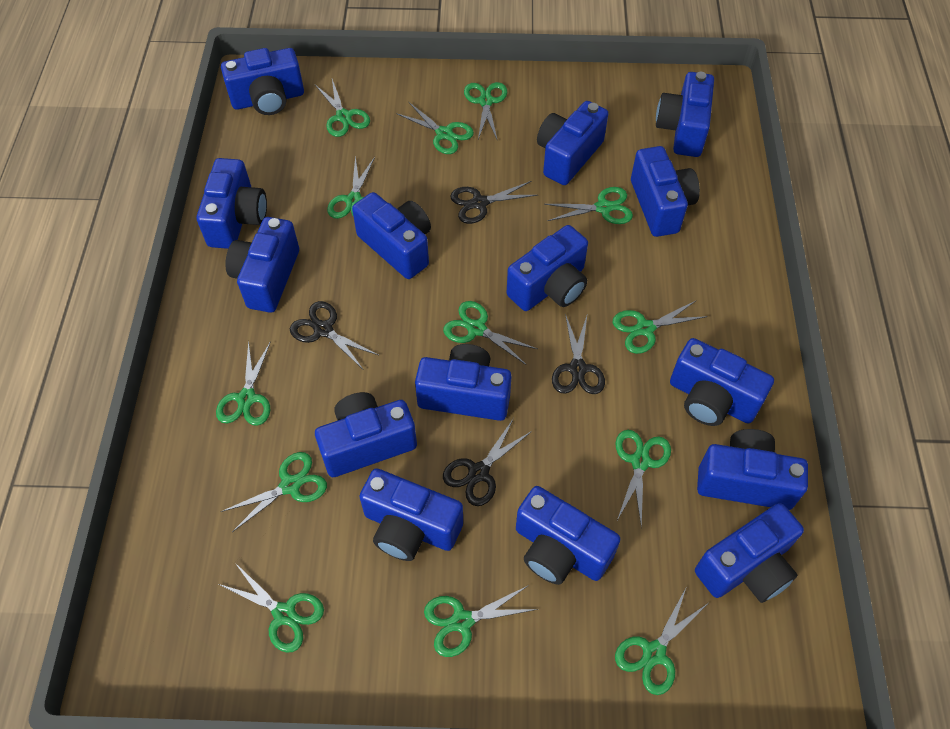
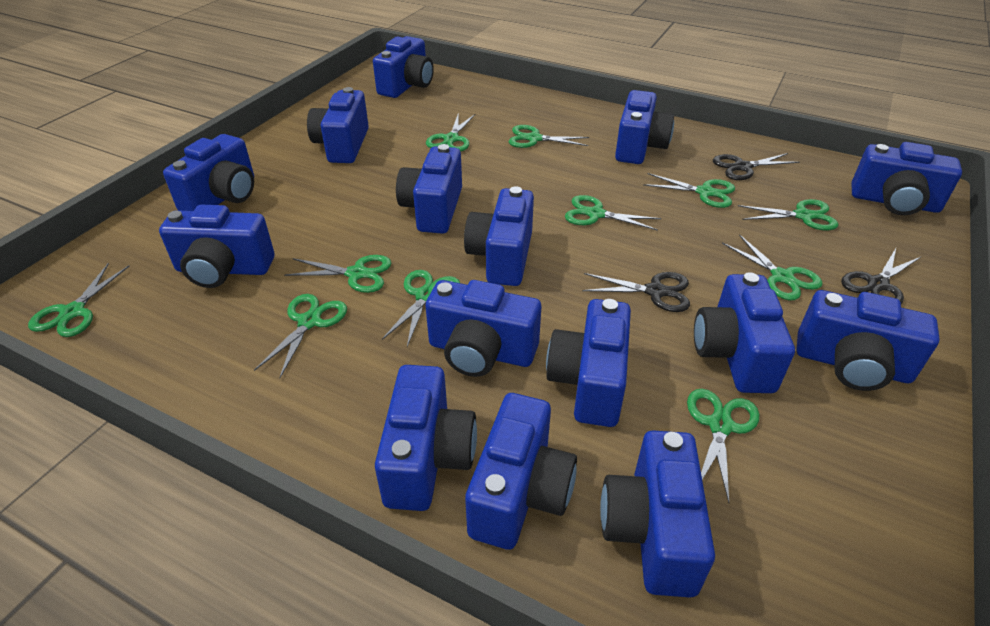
black scissors: 4 -> 3
green scissors: 13 -> 11

